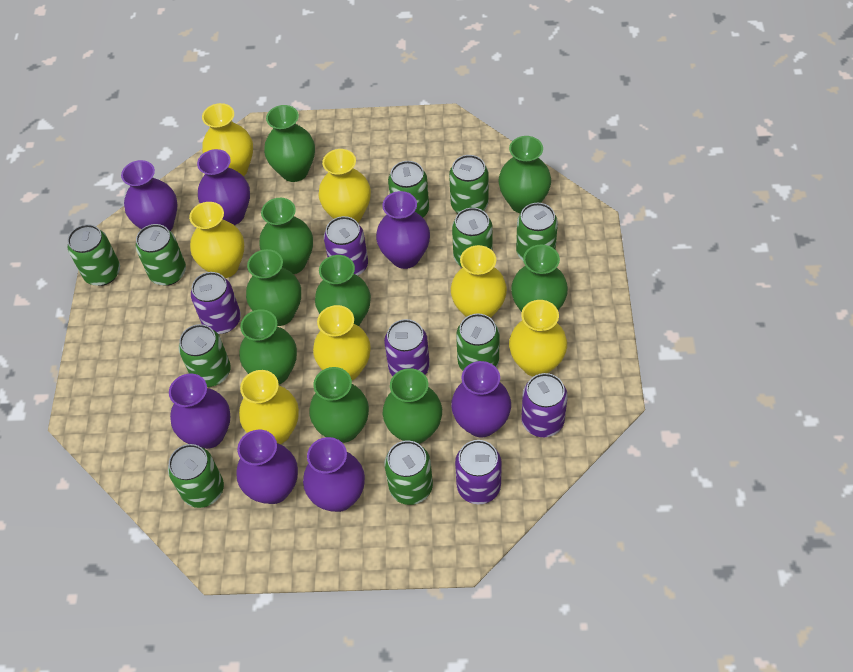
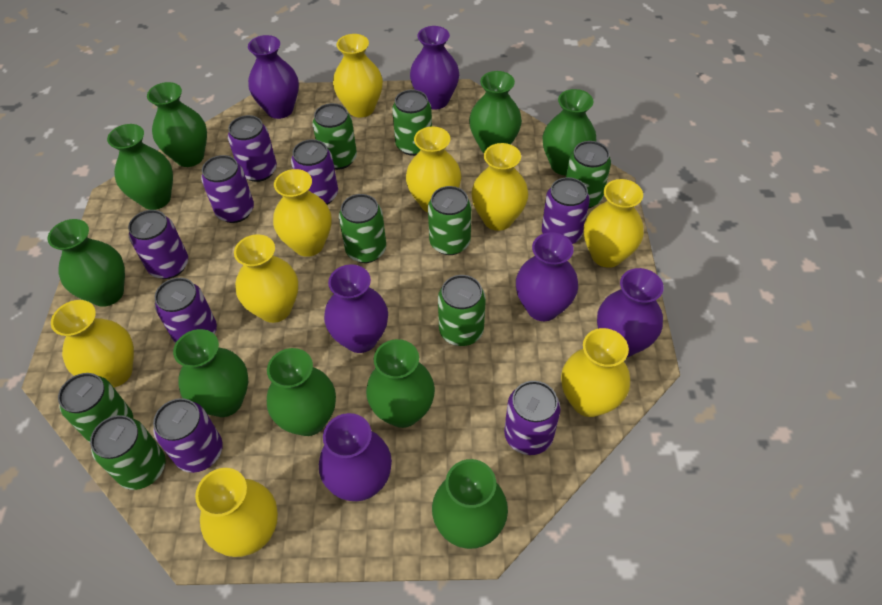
green can: 10 -> 8
purple can: 5 -> 8
purple vase: 7 -> 6
yellow vase: 7 -> 9

